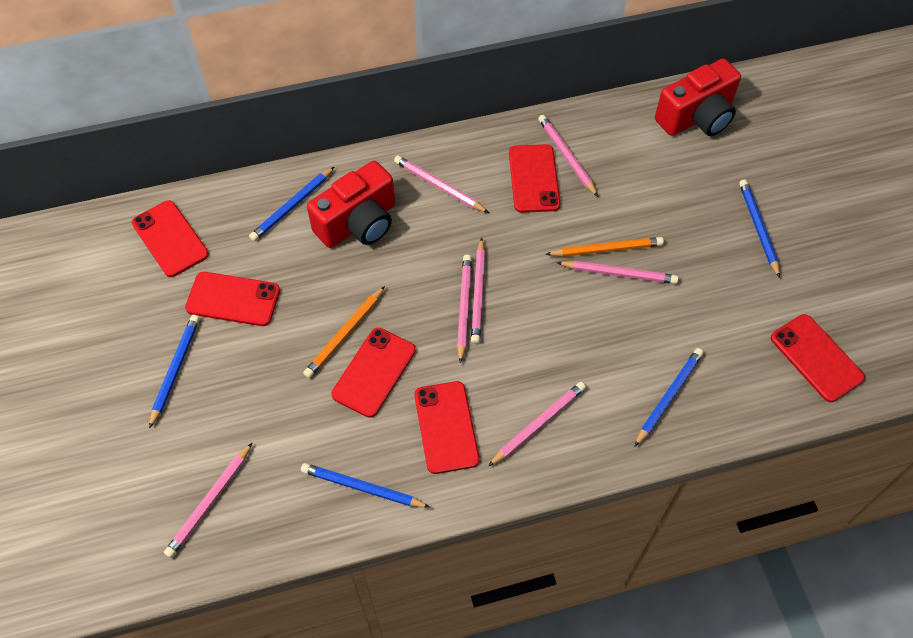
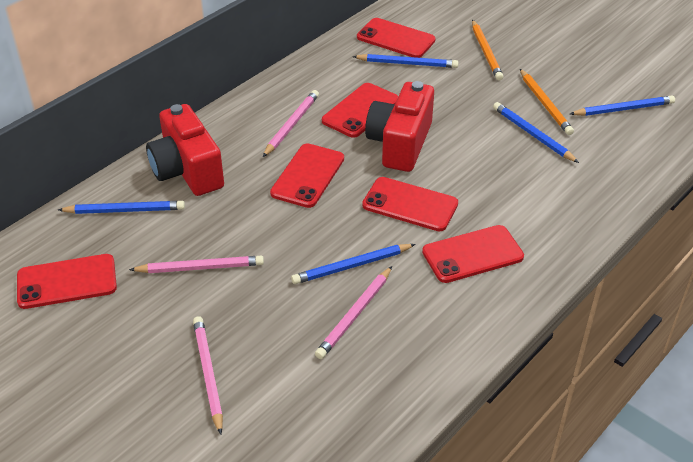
pink pencil: 7 -> 4

